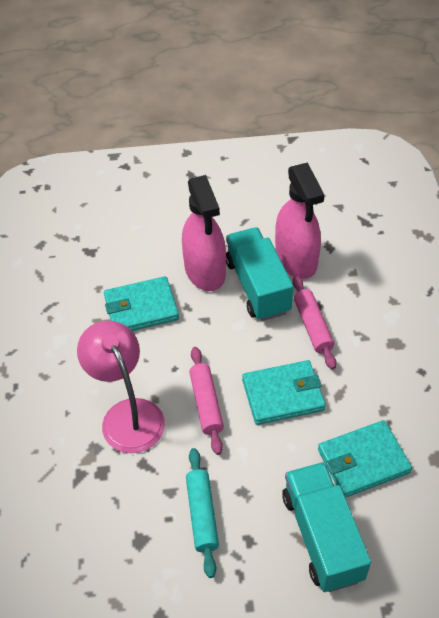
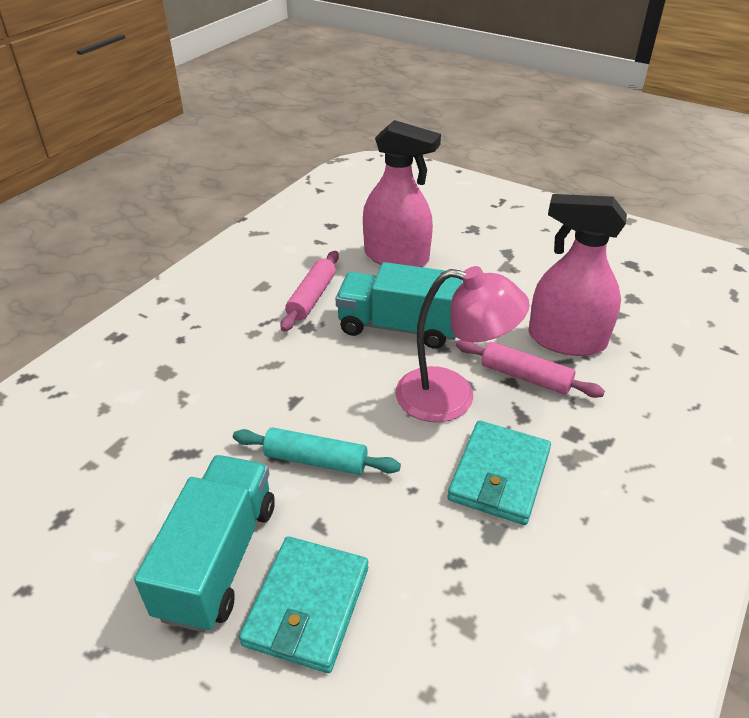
turquoise wallet: 3 -> 2

